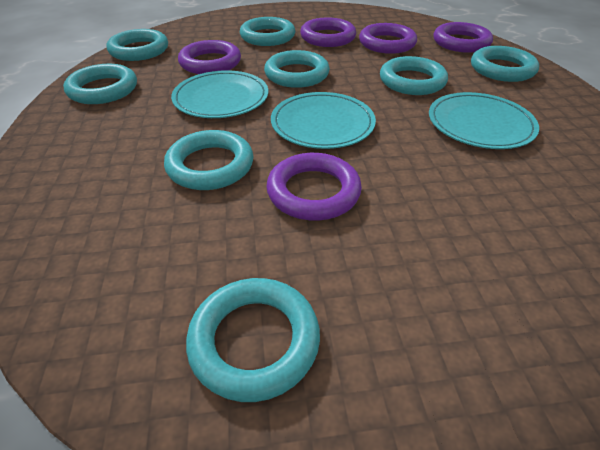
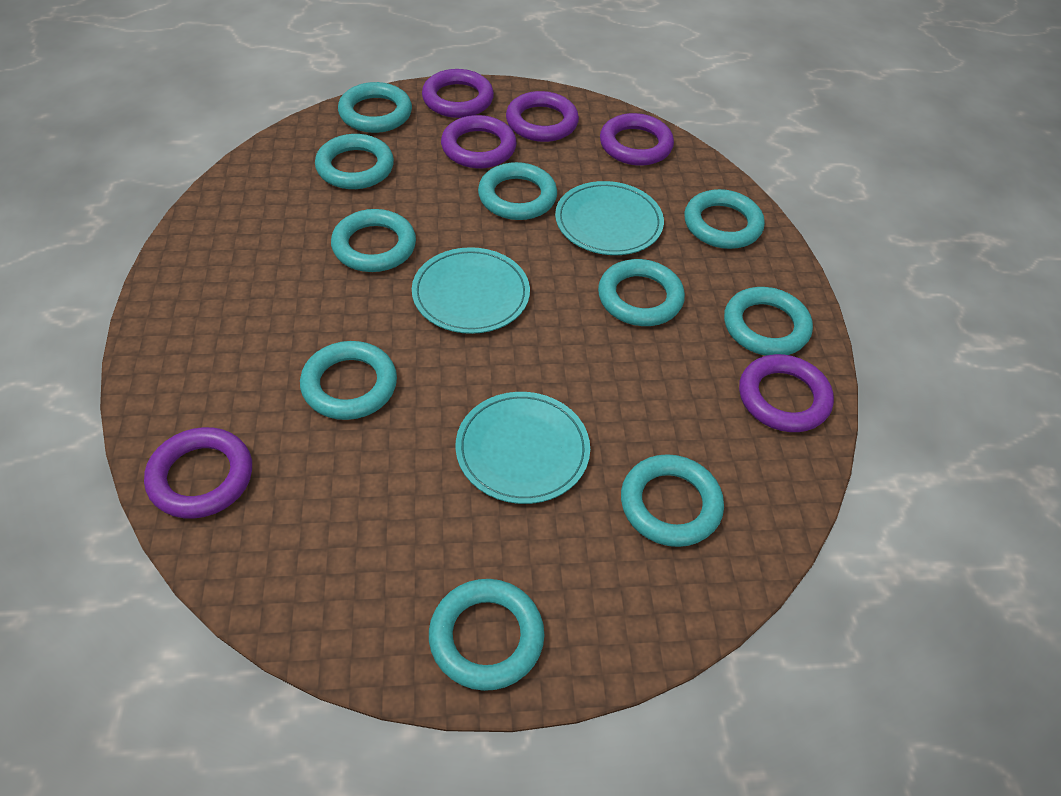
purple ring: 5 -> 6
turquoise ring: 8 -> 10

